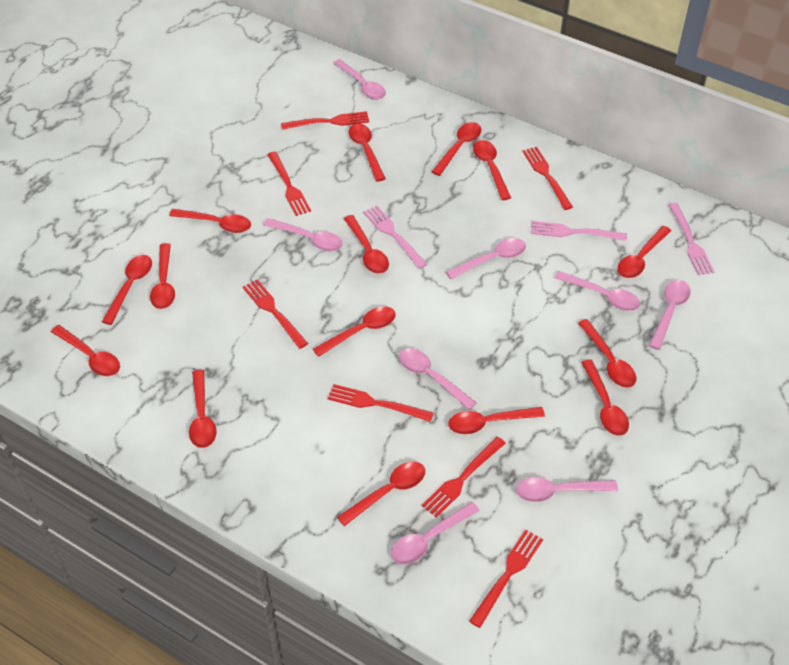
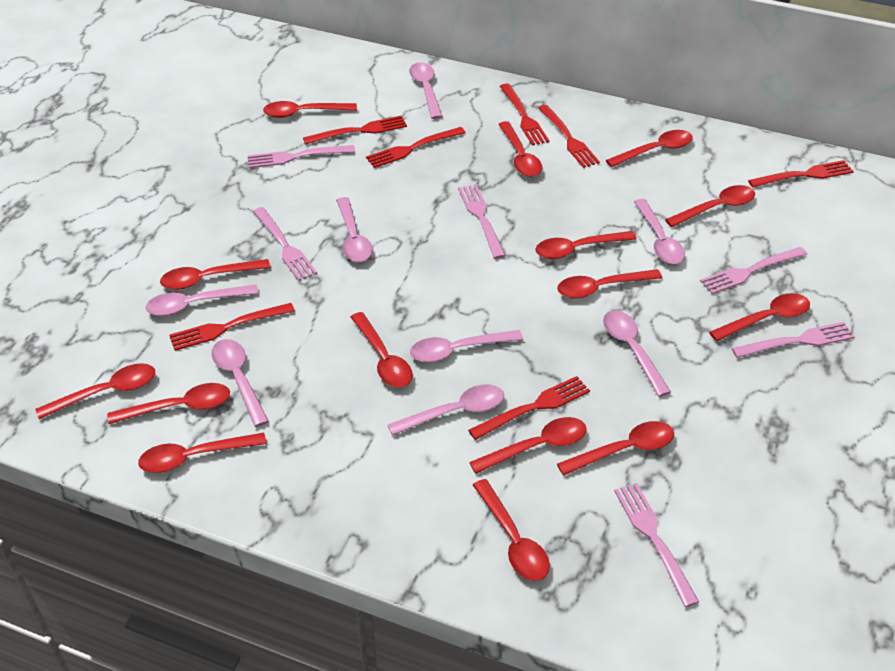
pink fork: 3 -> 6

